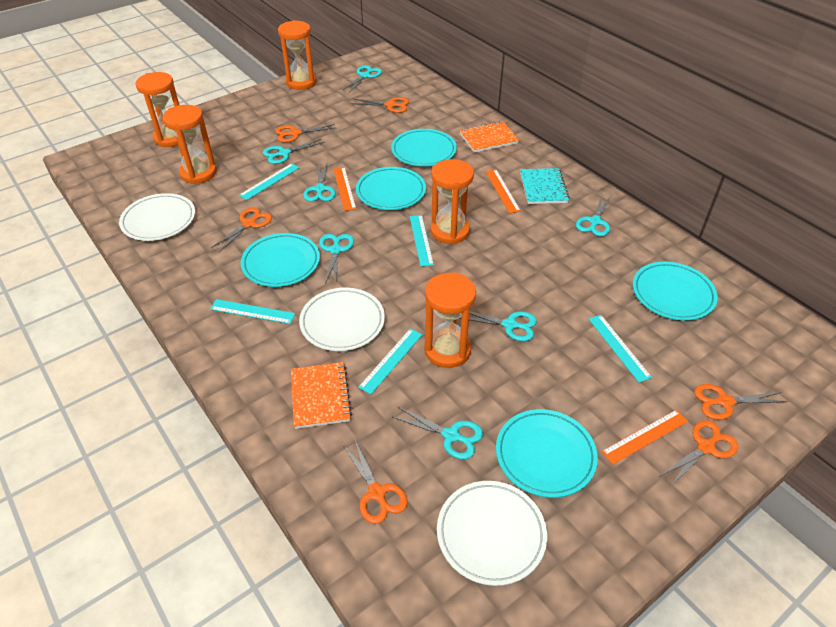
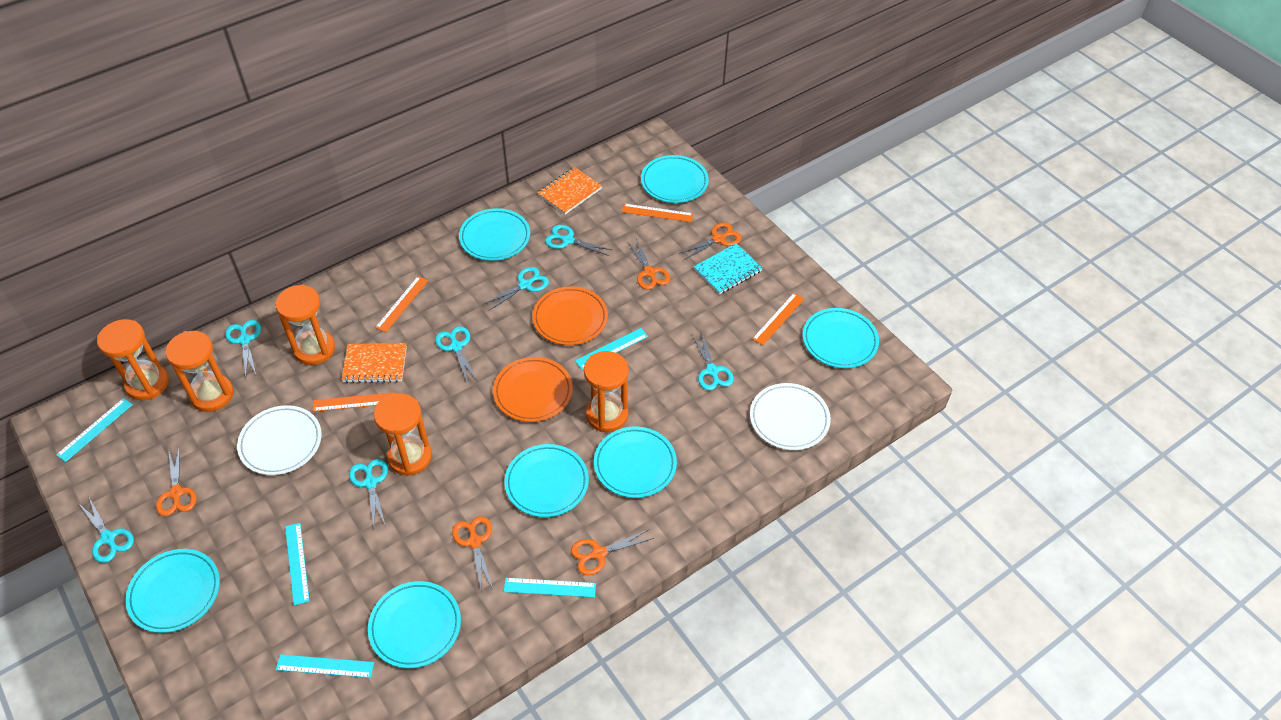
orange plate: 0 -> 2
orange ruler: 3 -> 4
orange scissors: 6 -> 5
turquoise plate: 5 -> 7
white plate: 3 -> 2

